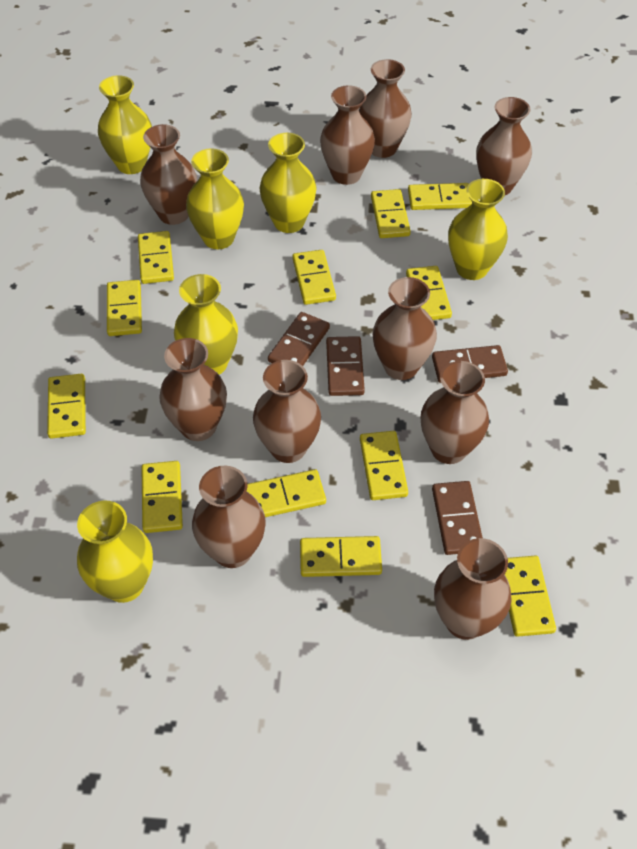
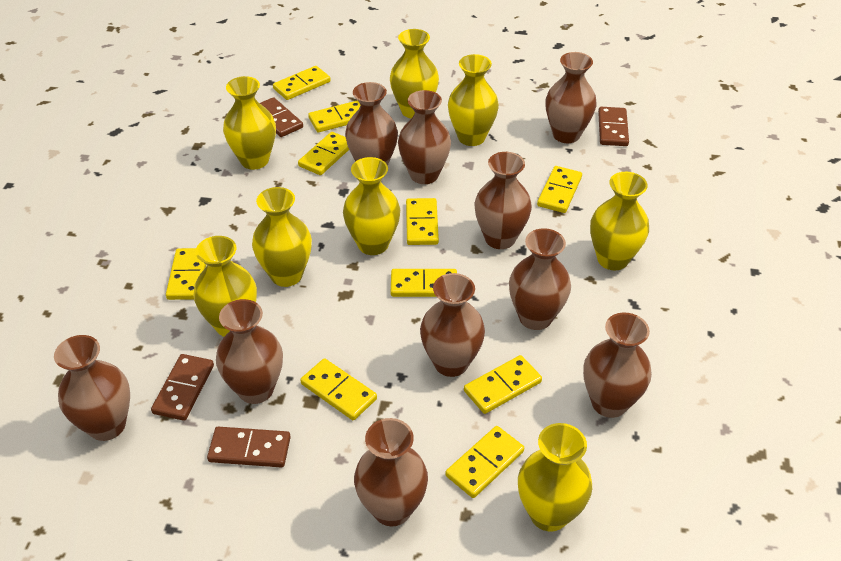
yellow domino: 12 -> 10
yellow vase: 6 -> 8

